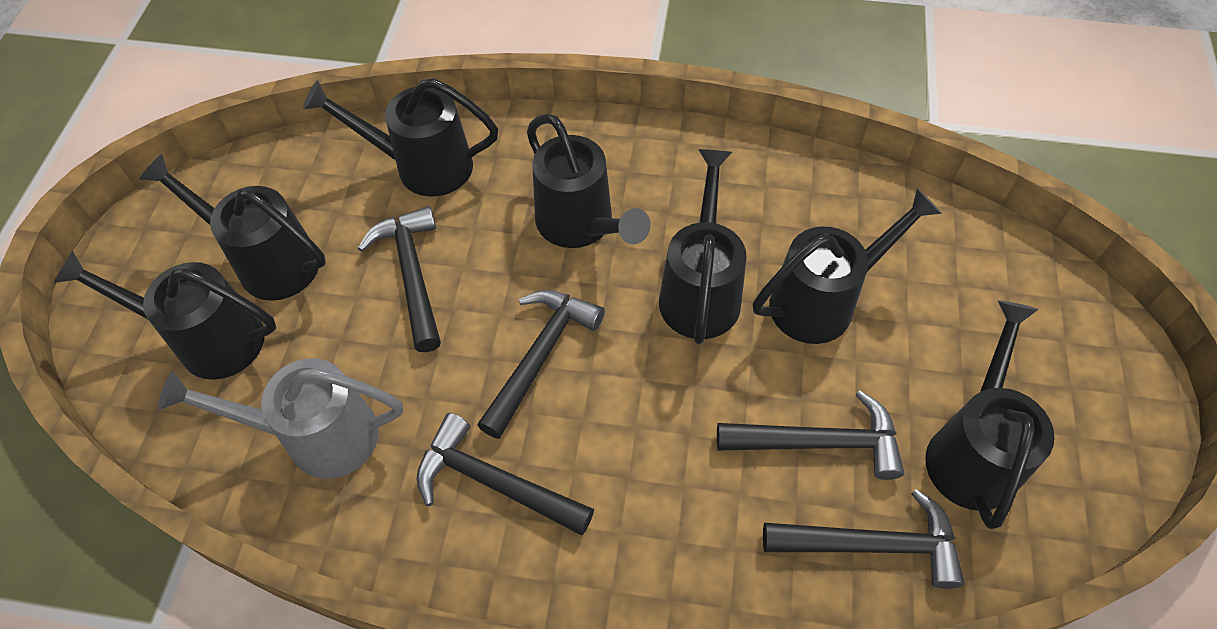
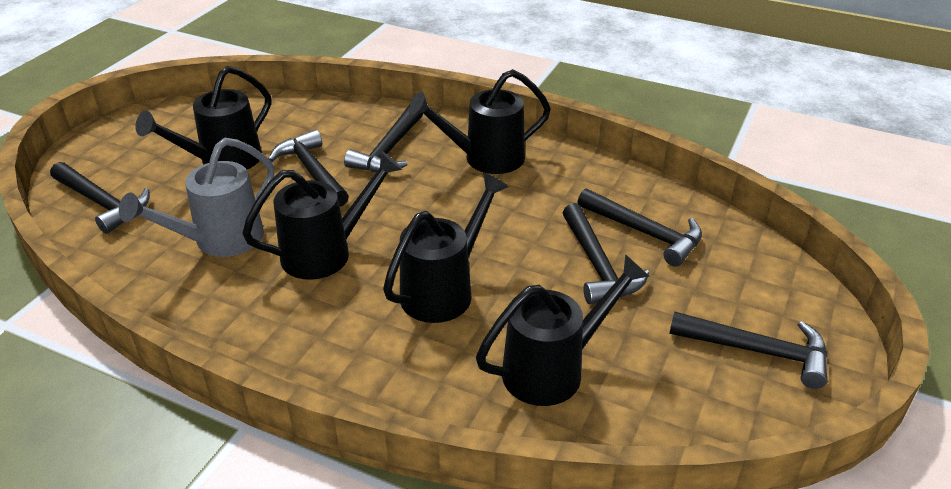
black hammer: 5 -> 6
black watering can: 7 -> 5

